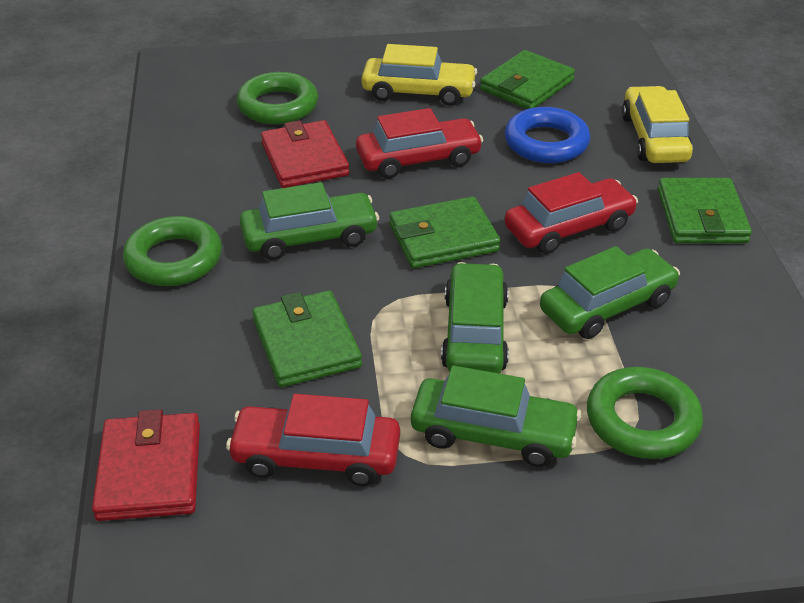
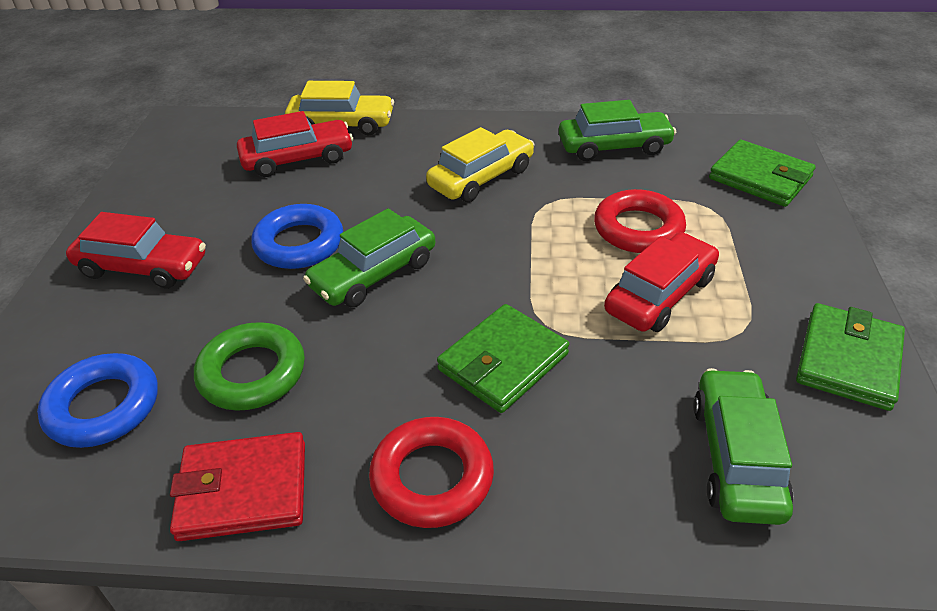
blue ring: 1 -> 2
green car: 4 -> 3
green ring: 3 -> 1
green wallet: 4 -> 3
red ring: 0 -> 2
red wallet: 2 -> 1

